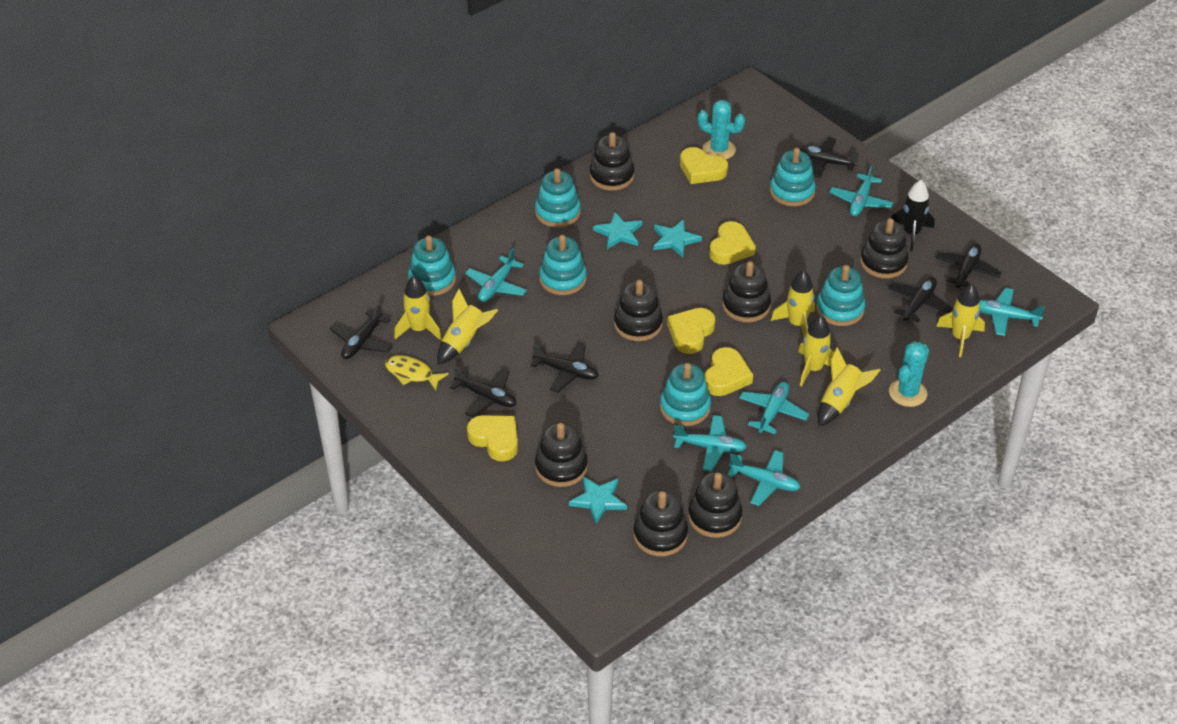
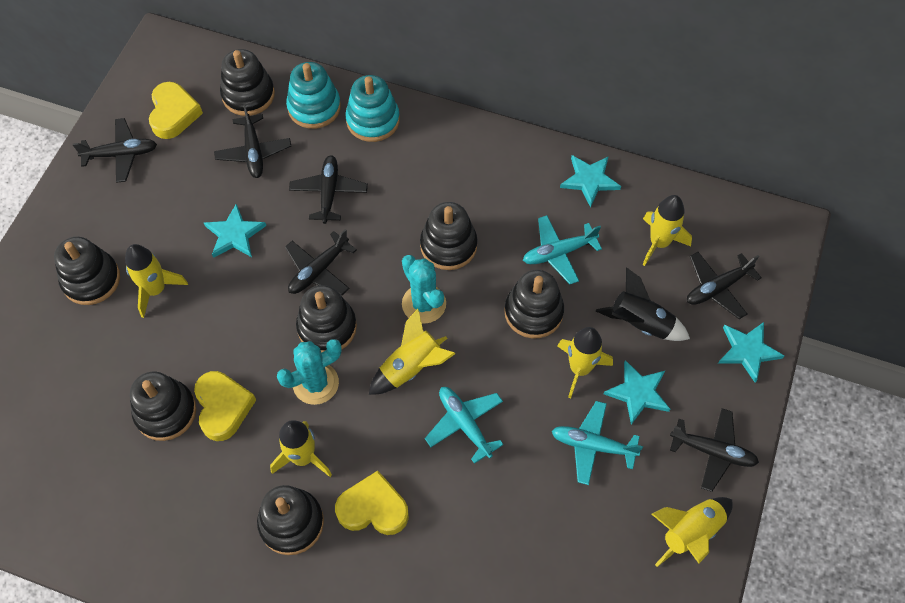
turquoise plane: 6 -> 3
turquoise stacking toy: 6 -> 2
turquoise star: 3 -> 4
yellow fish: 1 -> 0
yellow heart: 5 -> 3

